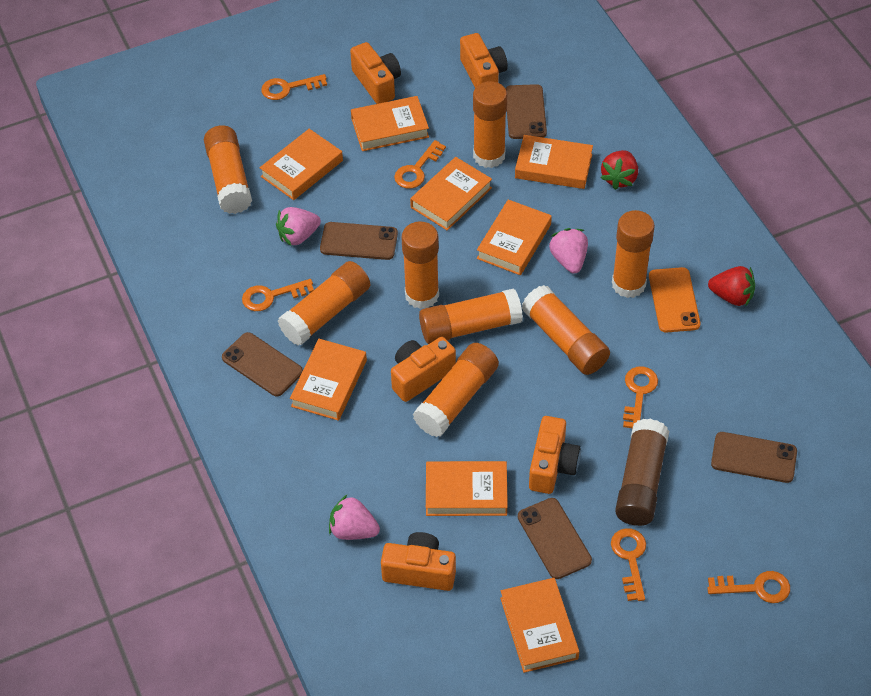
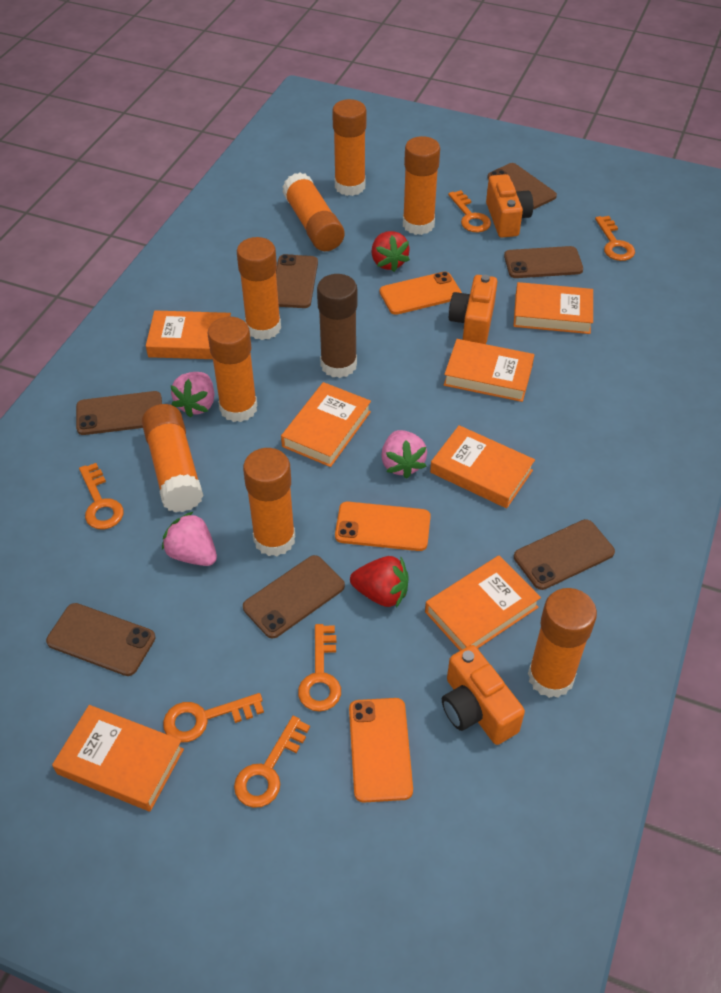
brown phone: 5 -> 7
orange book: 8 -> 7
orange camera: 5 -> 3
orange phone: 1 -> 3

